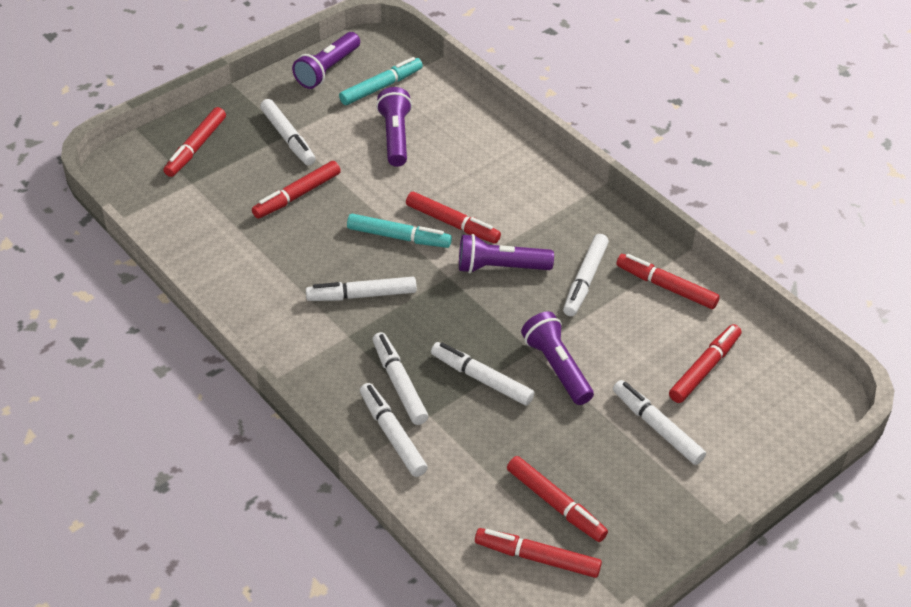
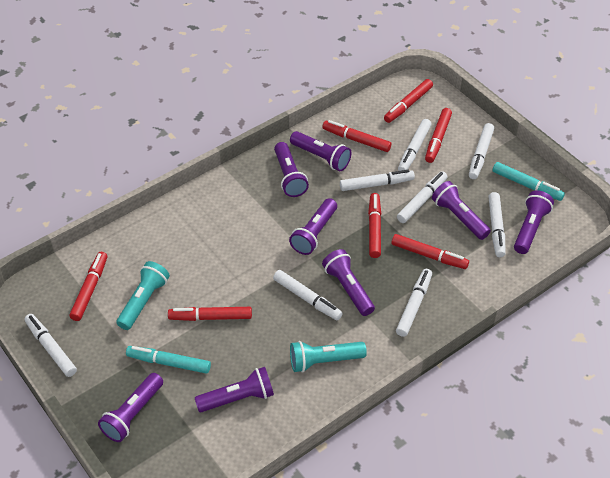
purple flashlight: 4 -> 8
turquoise flashlight: 0 -> 2
white marker: 7 -> 8

